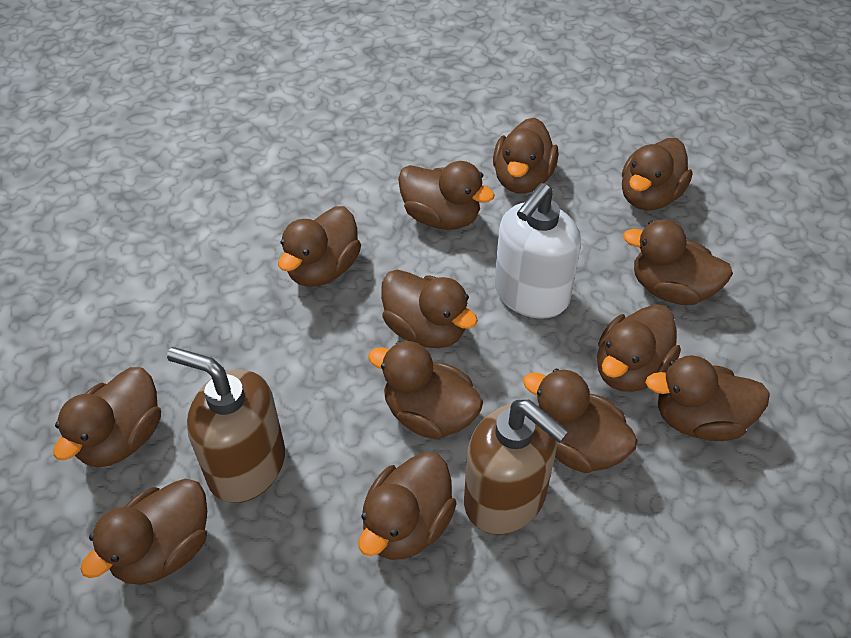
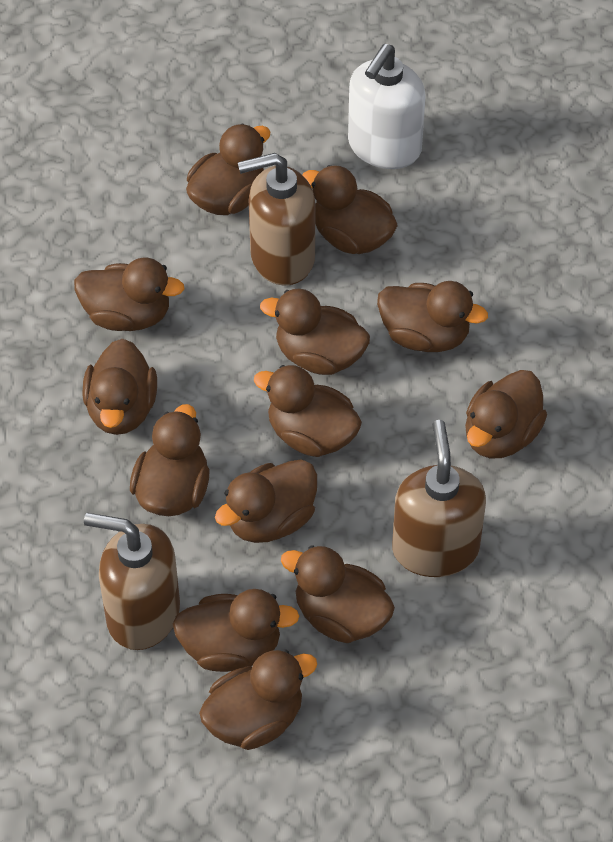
brown soap dispenser: 2 -> 3

